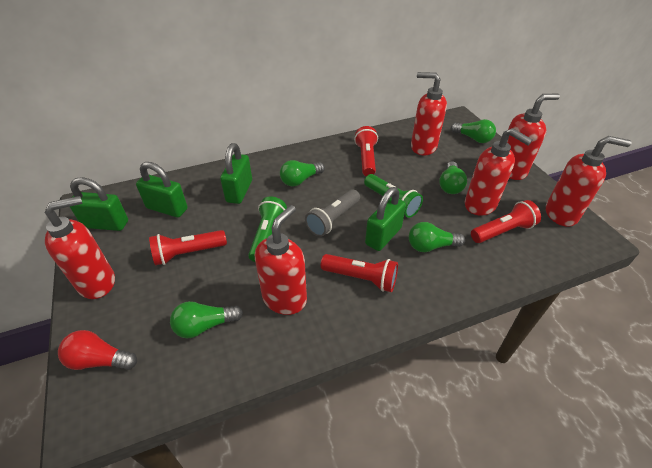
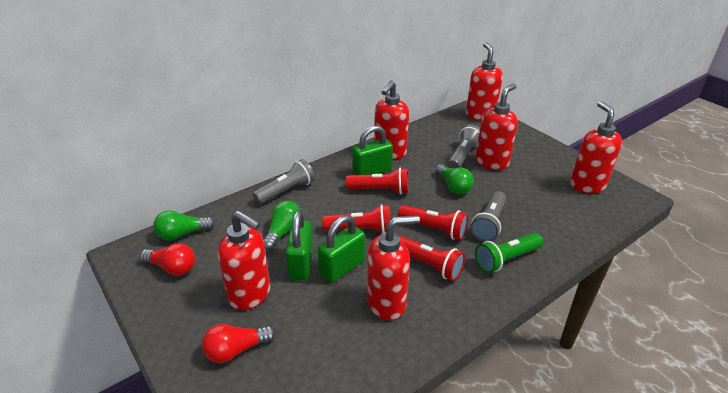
green flashlight: 2 -> 1
green light bulb: 5 -> 3
green padlock: 4 -> 3
grey flashlight: 1 -> 3
red light bulb: 1 -> 2

